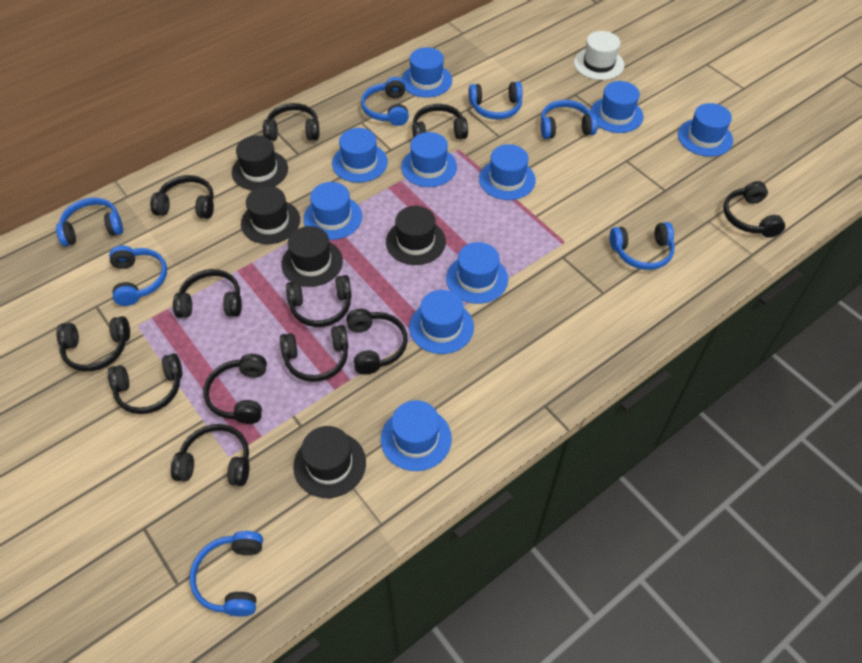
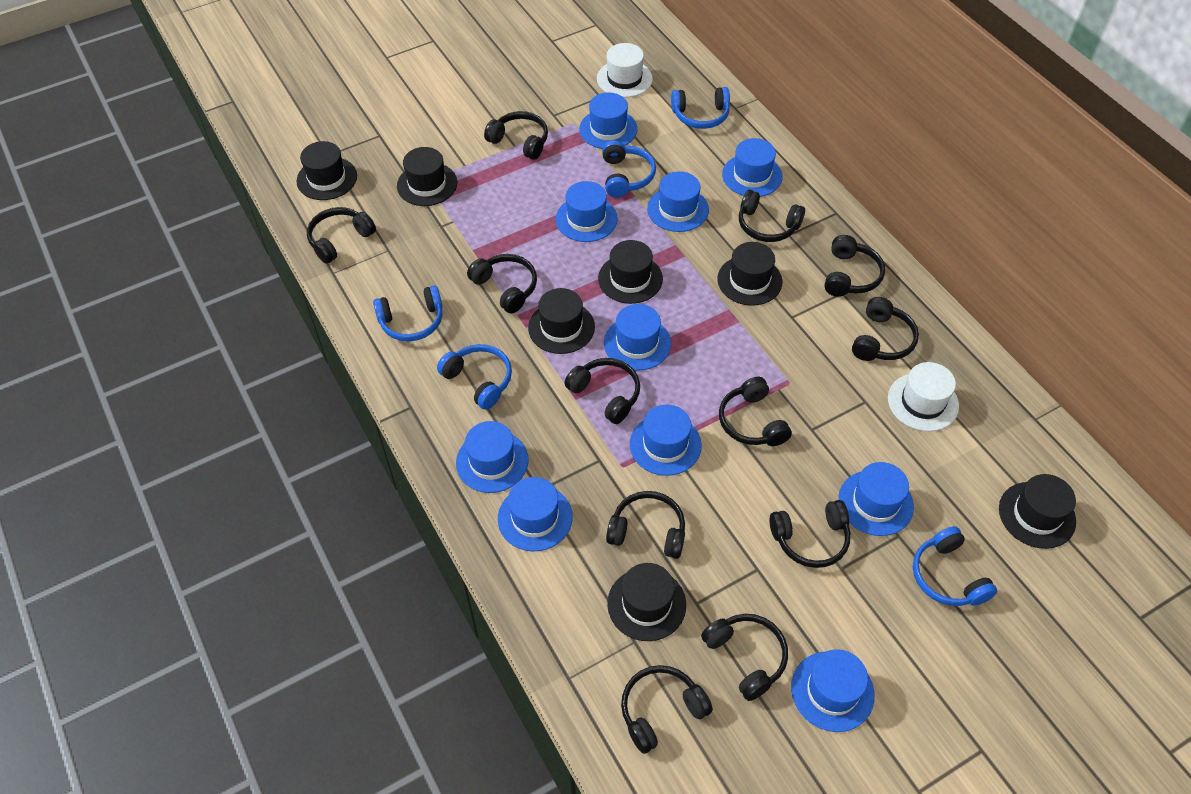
black hat: 5 -> 7
blue headphones: 7 -> 5
white hat: 1 -> 2

